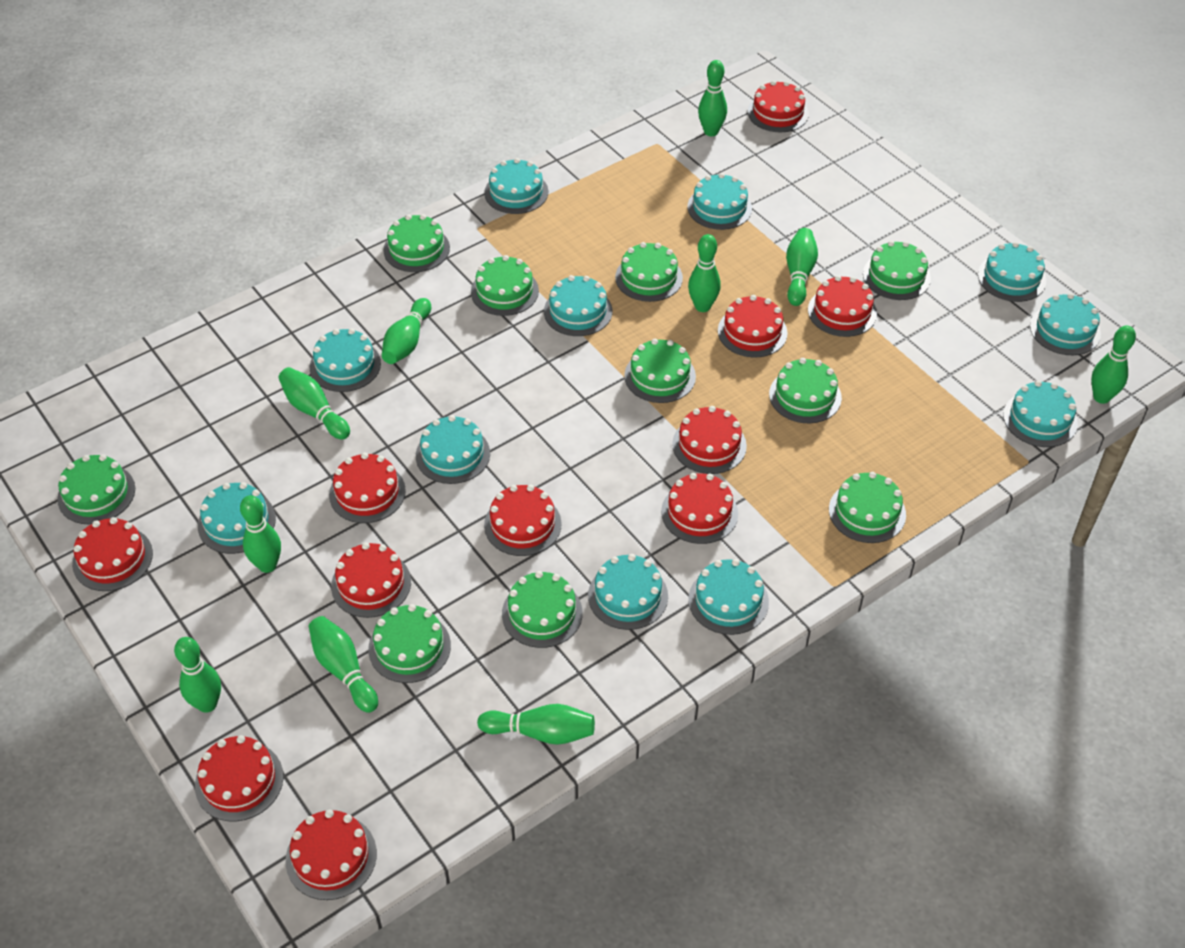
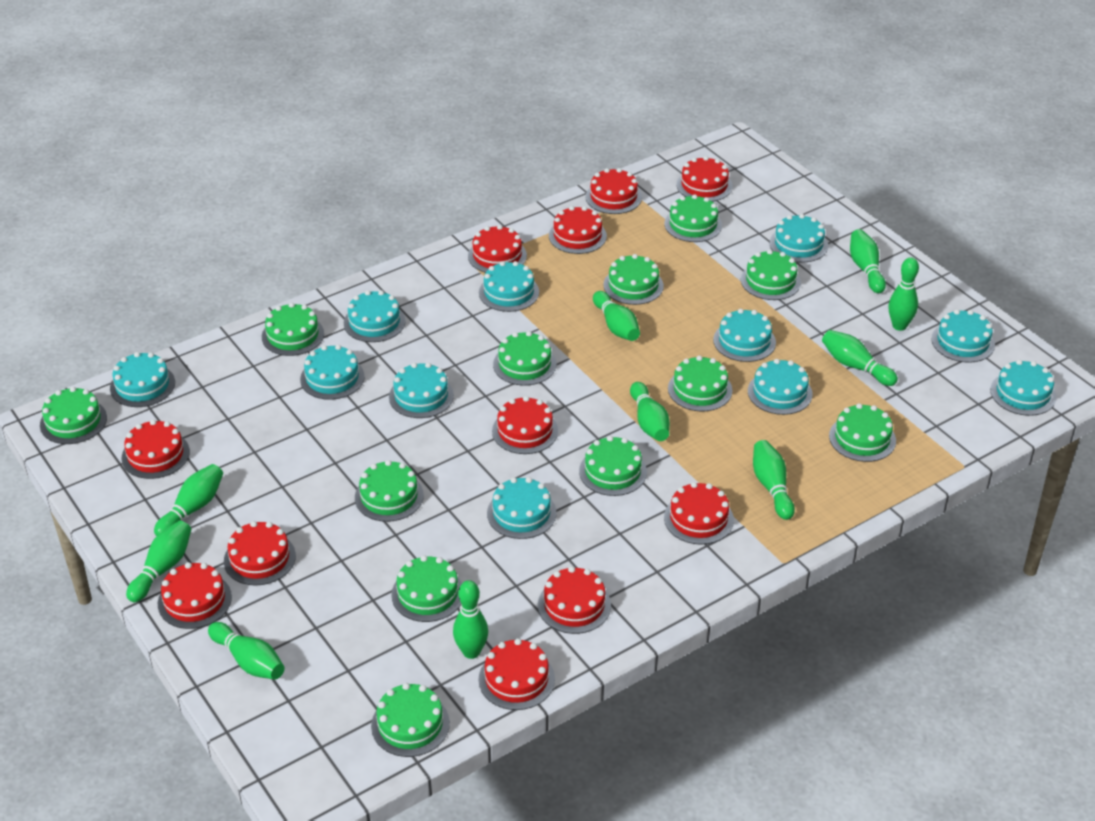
green cake: 10 -> 12

